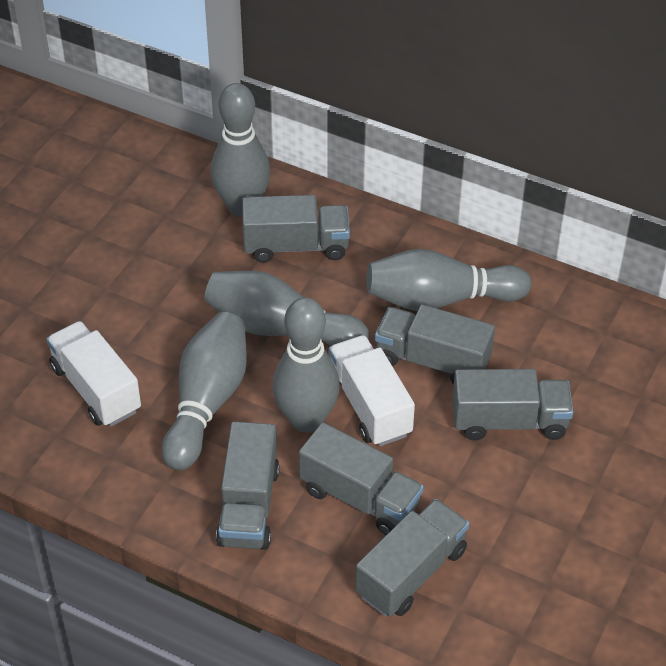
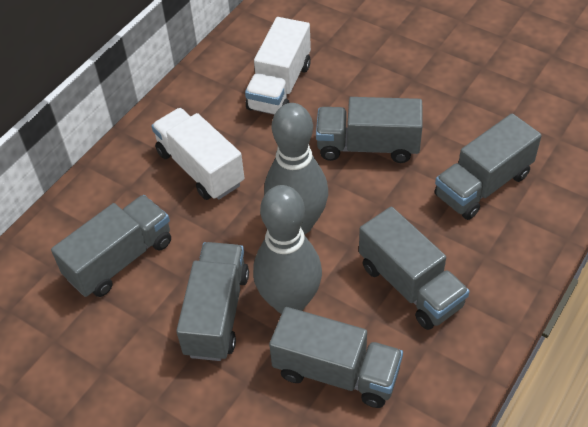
grey bowling pin: 5 -> 2

